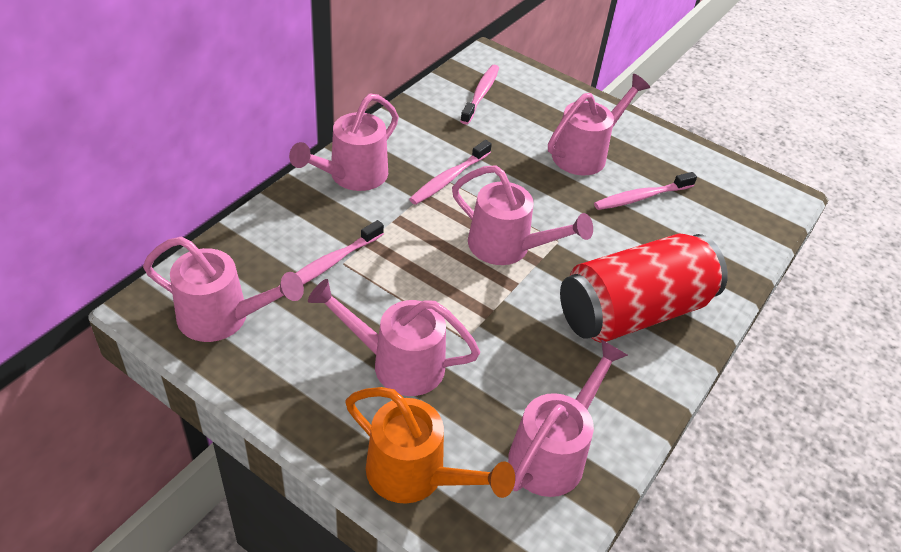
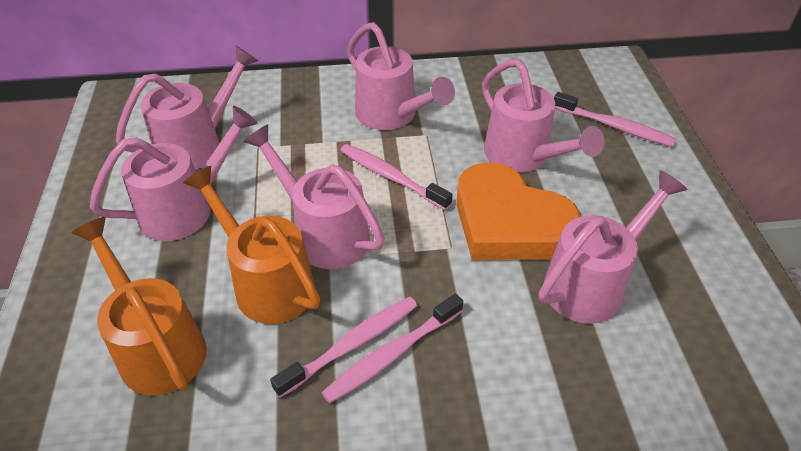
orange heart: 0 -> 1
orange watering can: 1 -> 2
red can: 1 -> 0

